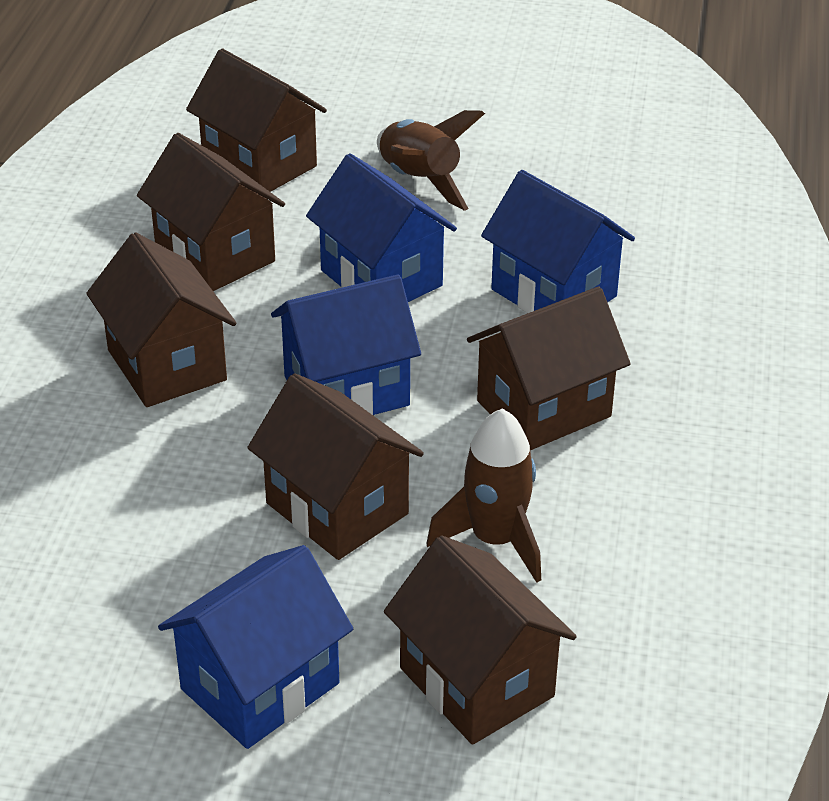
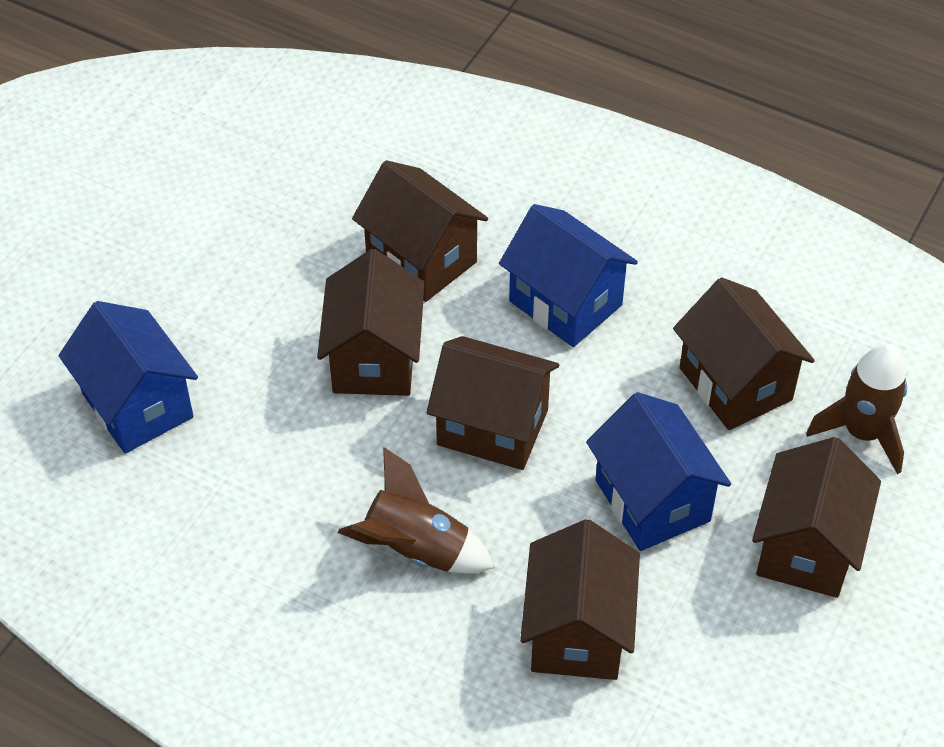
blue house: 4 -> 3

